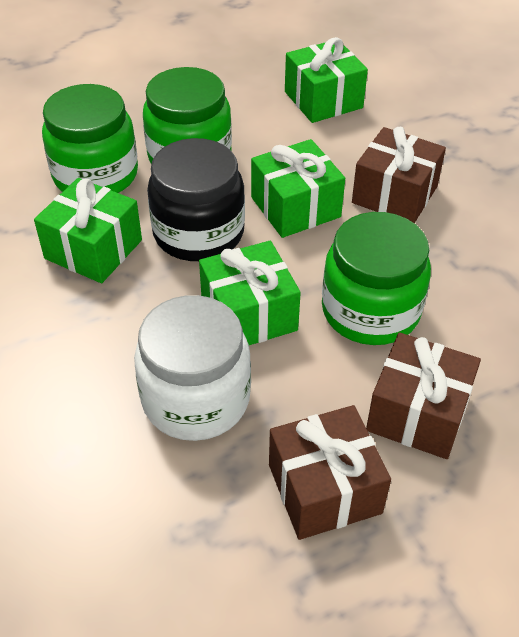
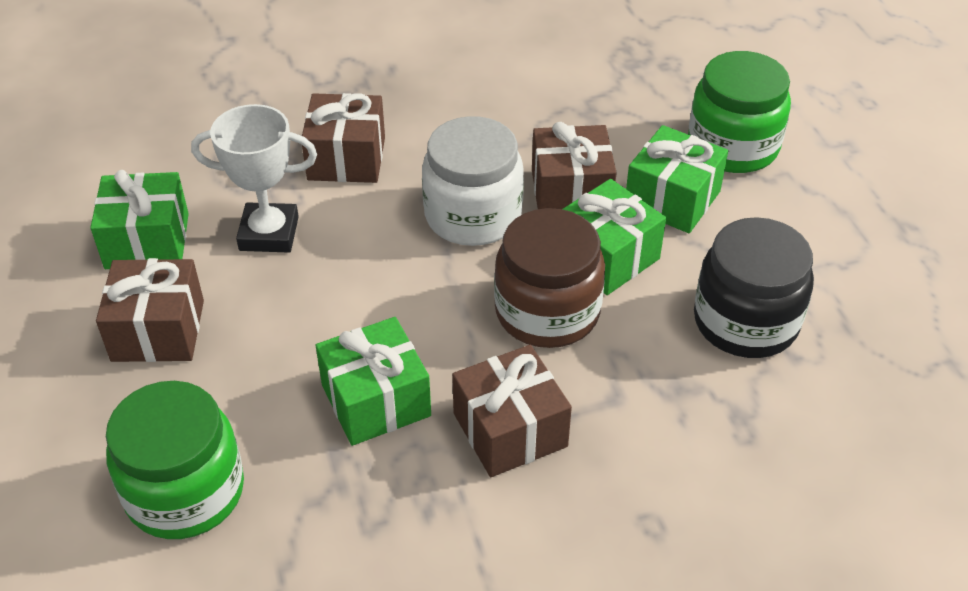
brown gift: 3 -> 4
brown jar: 0 -> 1
green jar: 3 -> 2
white trophy: 0 -> 1

